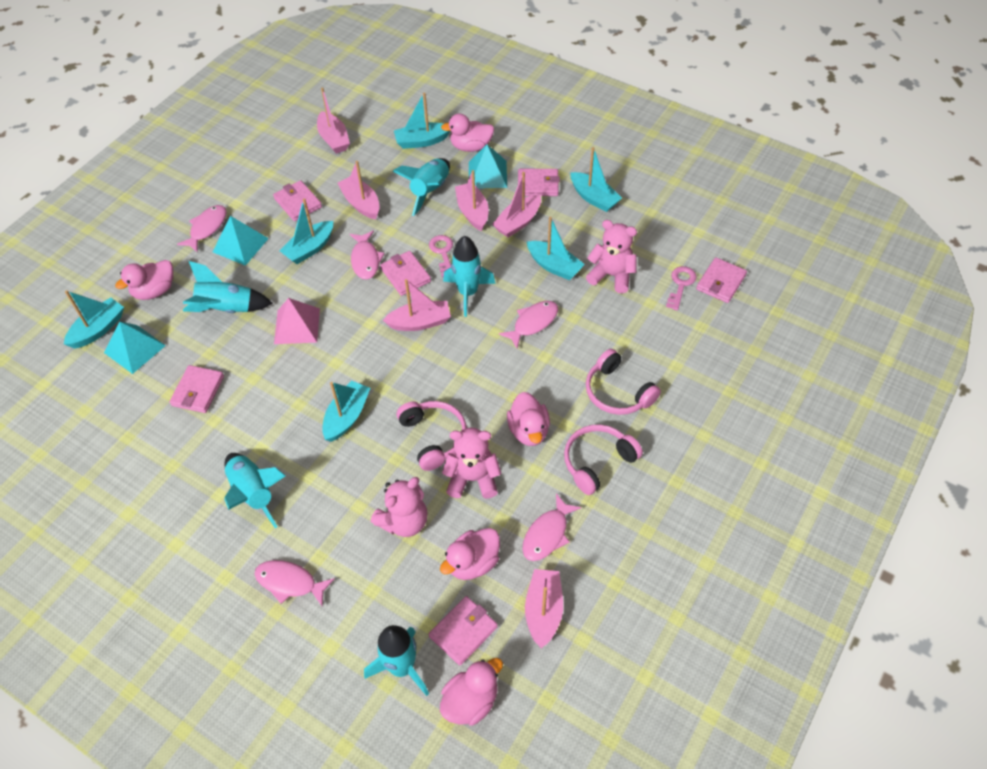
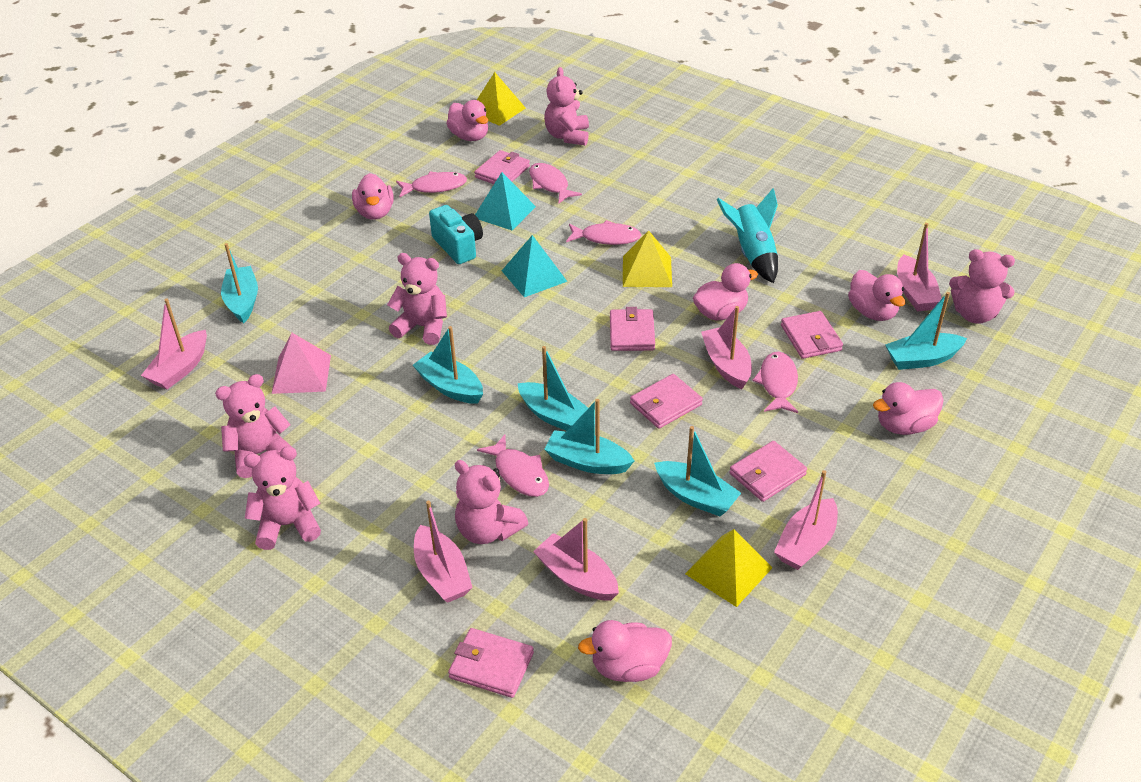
pink duck: 5 -> 6
pink headphones: 3 -> 0
pink key: 2 -> 0
pink teddy bear: 3 -> 6
turquoise camera: 0 -> 1
turquoise pyramid: 3 -> 2
turquoise rocket: 5 -> 1
yellow pyramid: 0 -> 3

